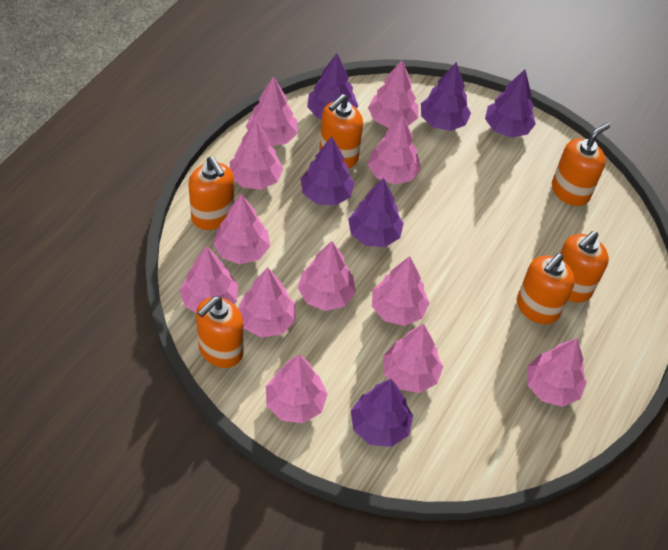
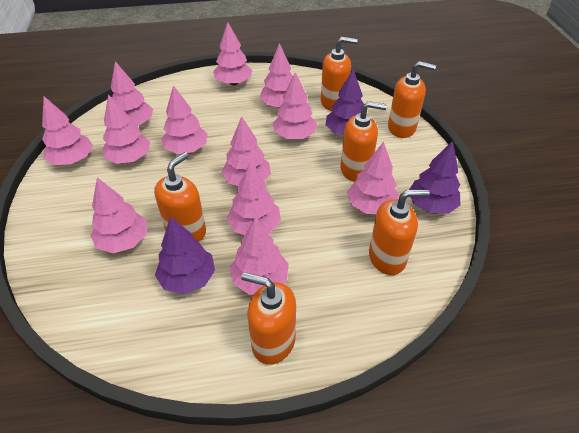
purple tree: 6 -> 3

